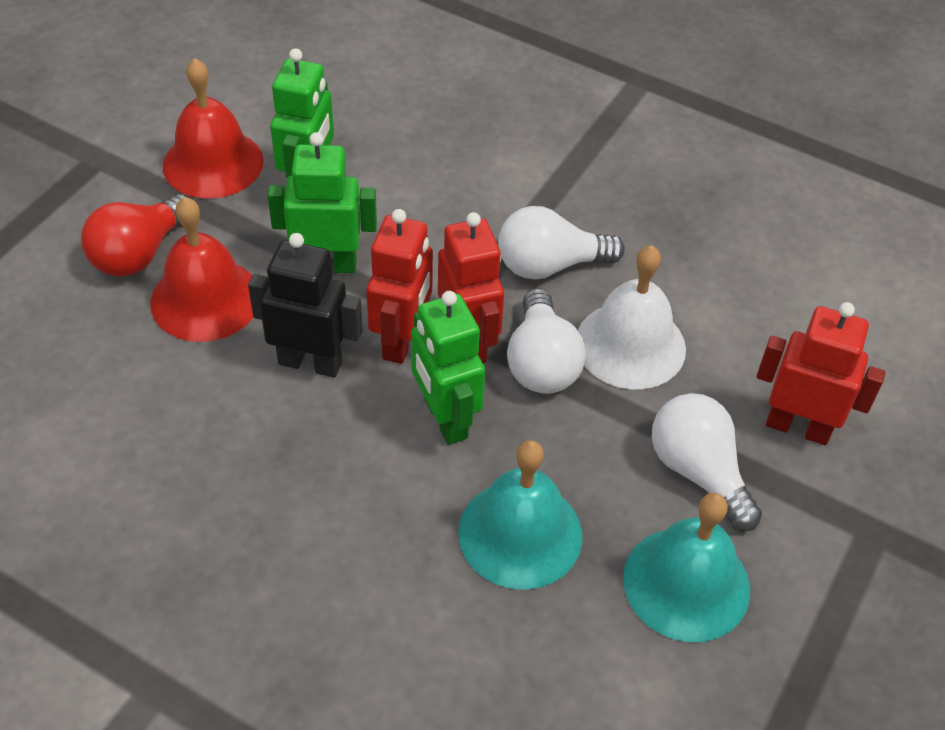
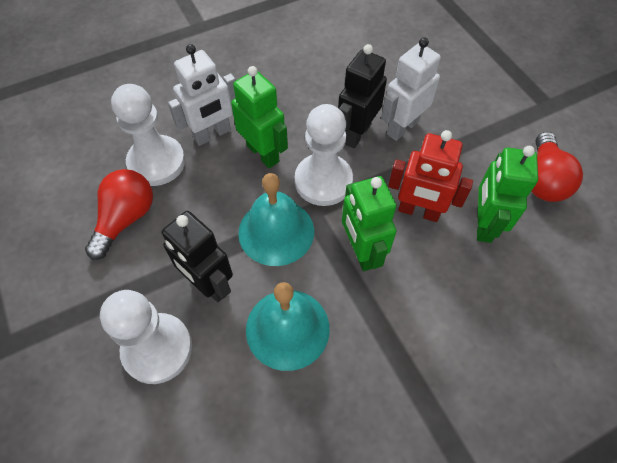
black robot: 1 -> 2
red bell: 2 -> 0
red light bulb: 1 -> 2
red robot: 3 -> 1
white bell: 1 -> 0
white light bulb: 3 -> 0
white pawn: 0 -> 3
white robot: 0 -> 2

